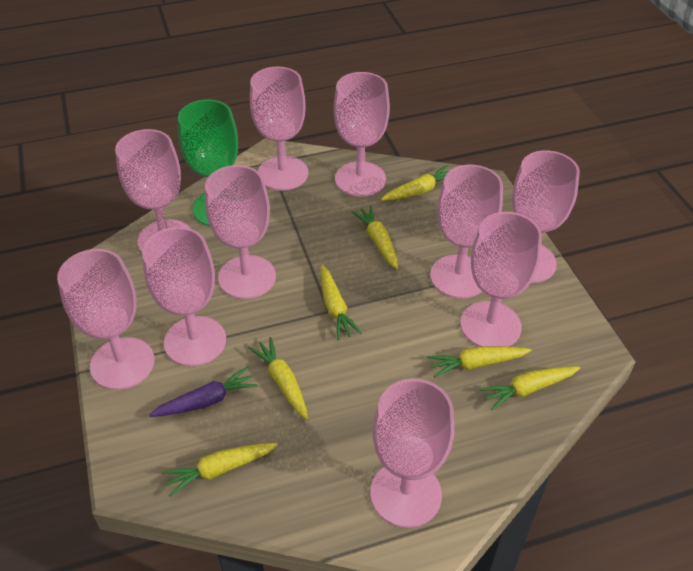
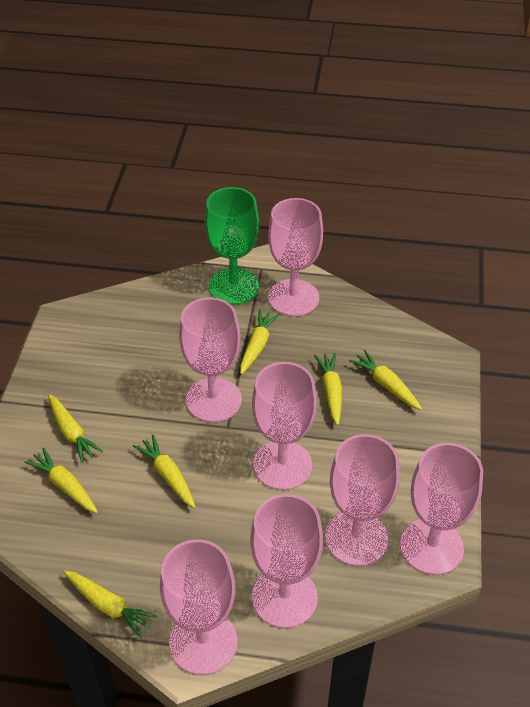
pink goblet: 10 -> 7
purple carrot: 1 -> 0

